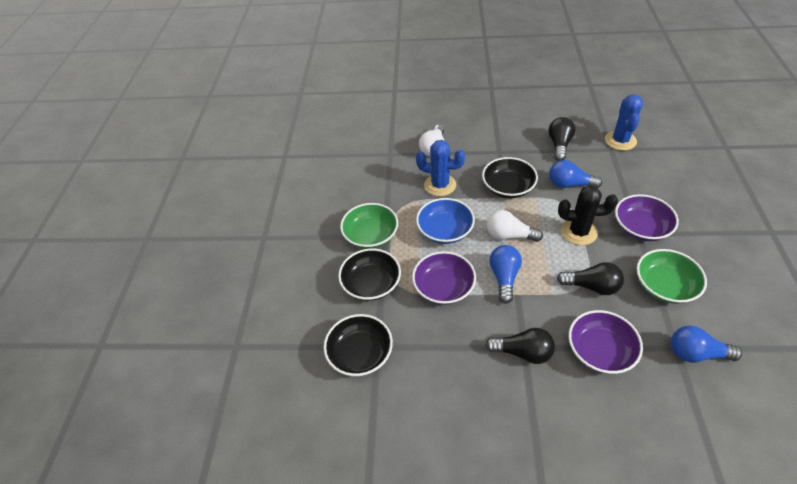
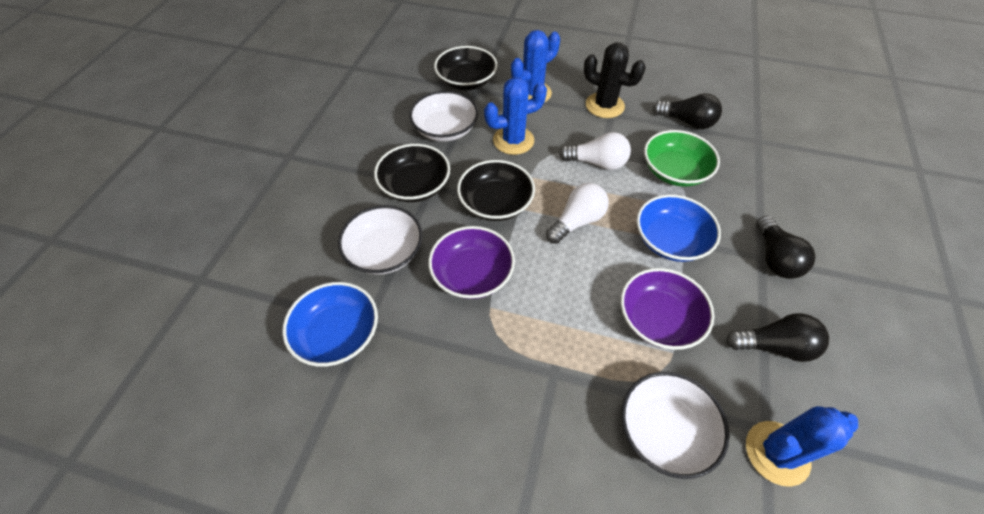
blue bowl: 1 -> 2
blue cactus: 2 -> 3
blue light bulb: 3 -> 0
green bowl: 2 -> 1
purple bowl: 3 -> 2
white bowl: 0 -> 3

